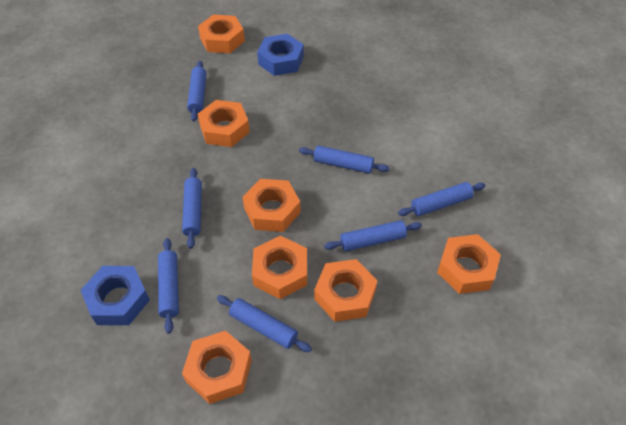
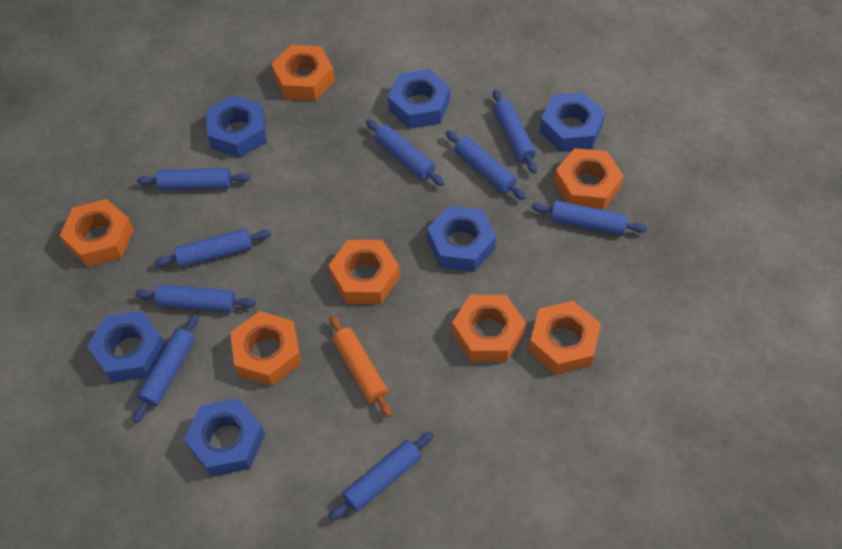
blue nut: 2 -> 6
blue rolling pin: 7 -> 9
orange rolling pin: 0 -> 1

